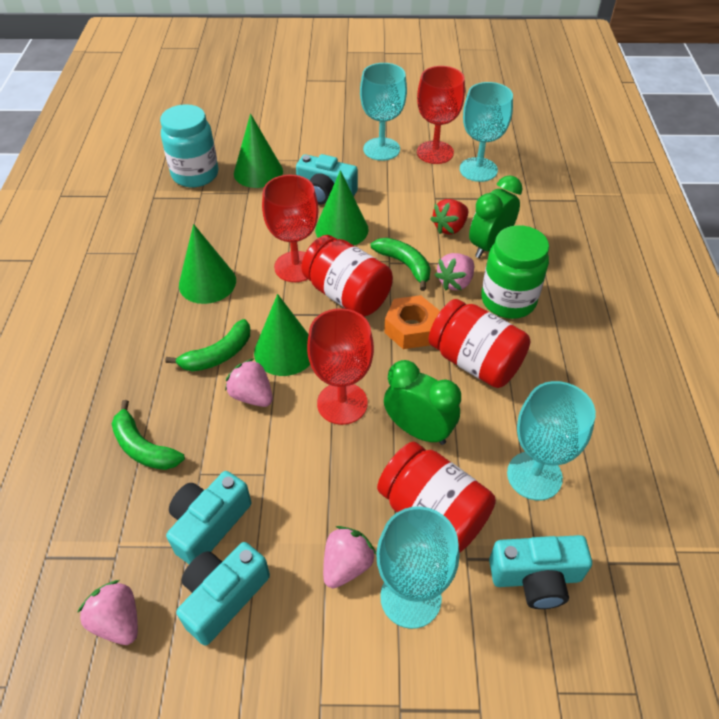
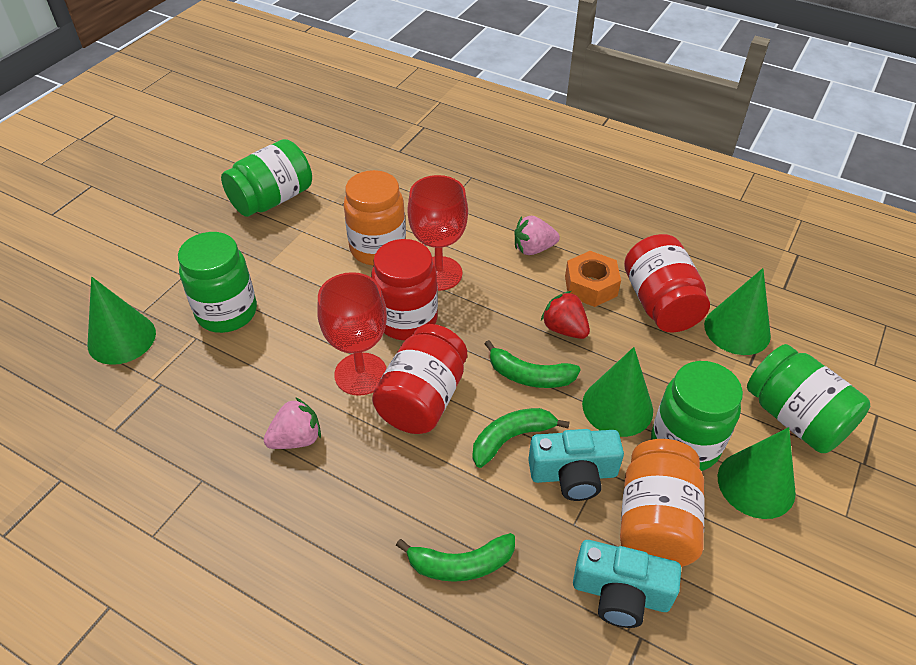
green clock: 2 -> 0
green jar: 1 -> 4
orange jar: 0 -> 2
pink strawberry: 4 -> 2
red goblet: 3 -> 2
turquoise camera: 4 -> 2
turquoise goblet: 4 -> 0
turquoise jar: 1 -> 0

